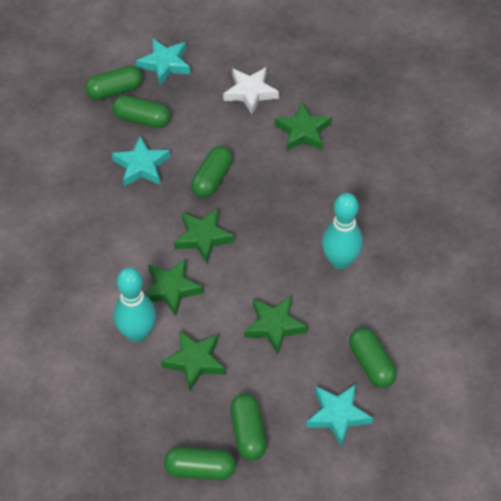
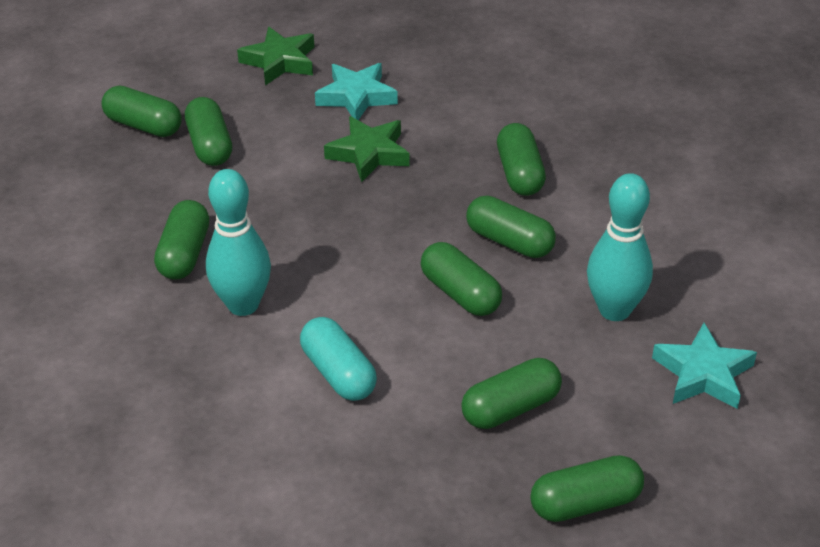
green capsule: 6 -> 8
green star: 5 -> 2
turquoise capsule: 0 -> 1
turquoise star: 3 -> 2
white star: 1 -> 0

